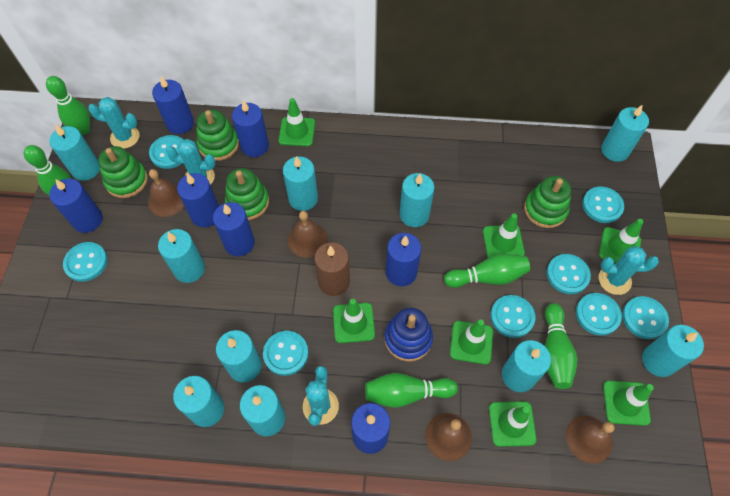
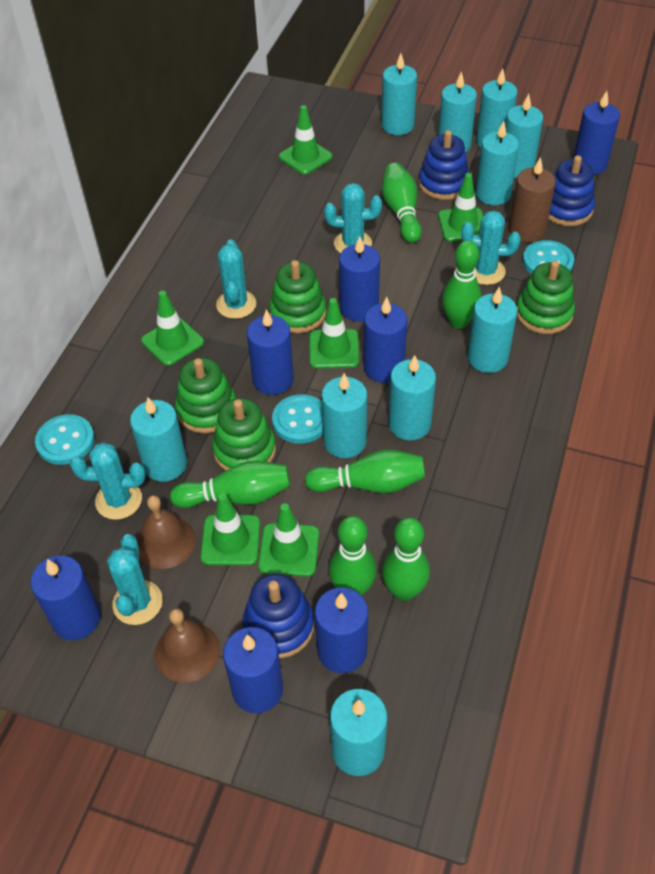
blue stacking toy: 1 -> 3
brown bell: 4 -> 2
green bowling pin: 5 -> 6
green traffic cone: 7 -> 6
turquoise button: 8 -> 3
turquoise cactus: 4 -> 5

